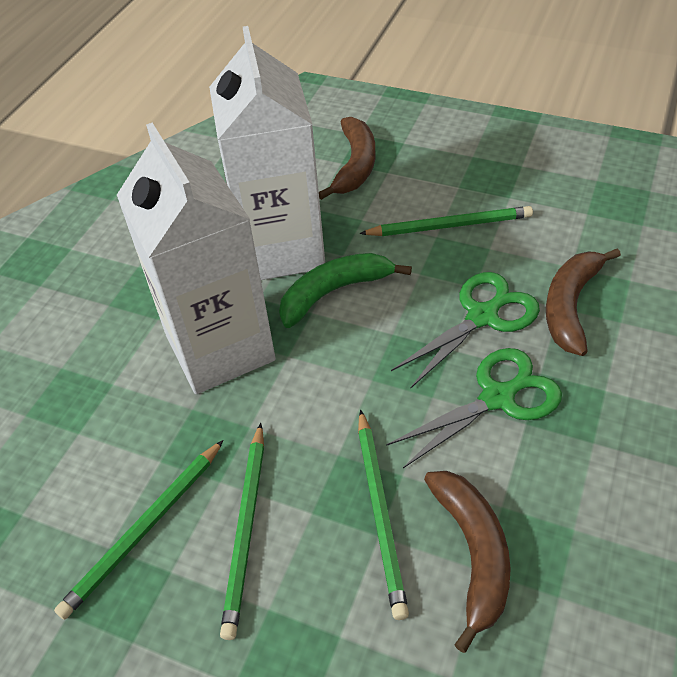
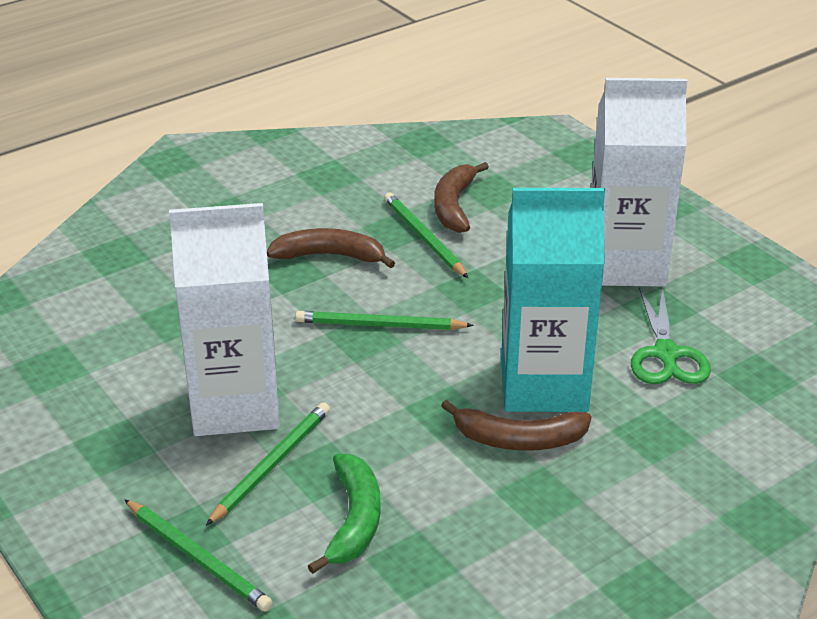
green scissors: 2 -> 1
turquoise carton: 0 -> 1

